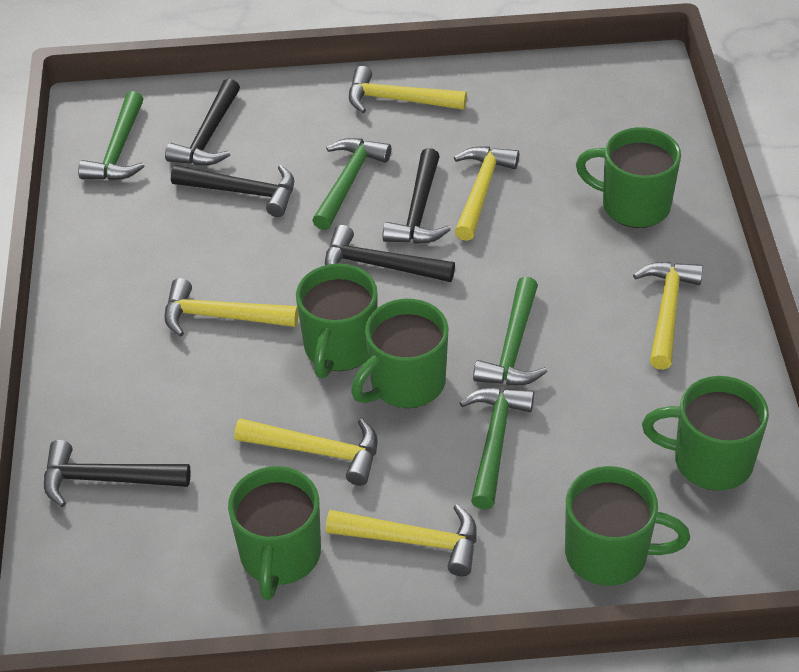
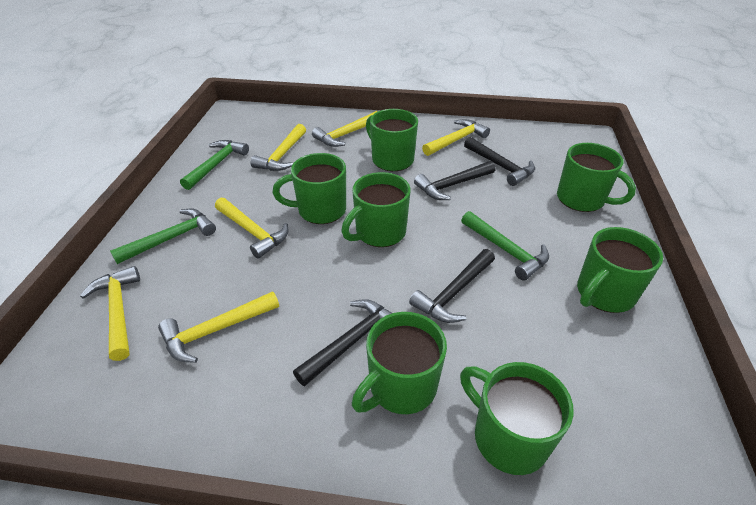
black hammer: 5 -> 4
green hammer: 4 -> 3
green mug: 6 -> 7

